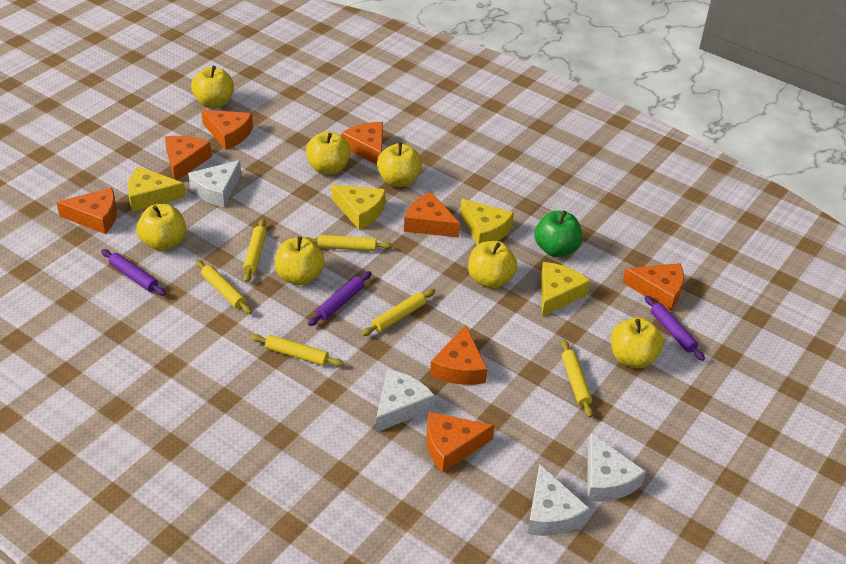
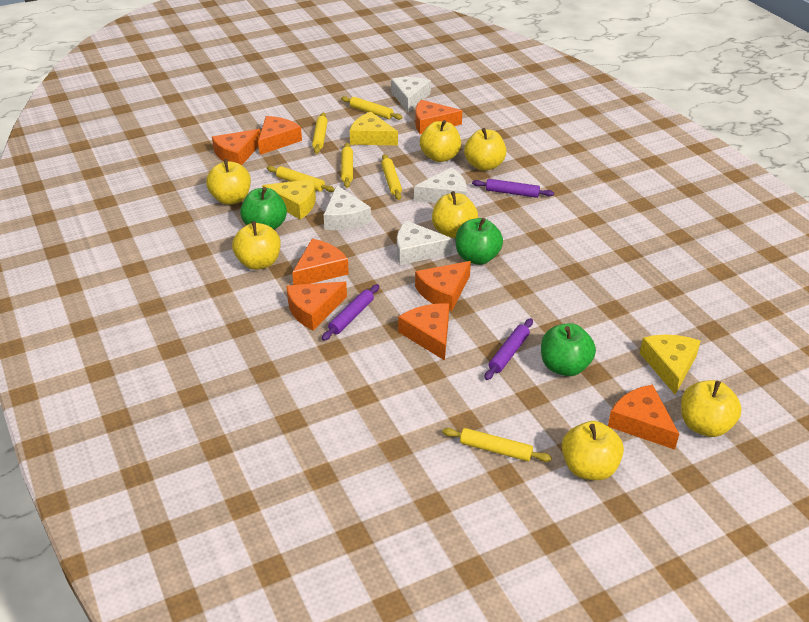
green apple: 1 -> 3
yellow cheese: 4 -> 3

